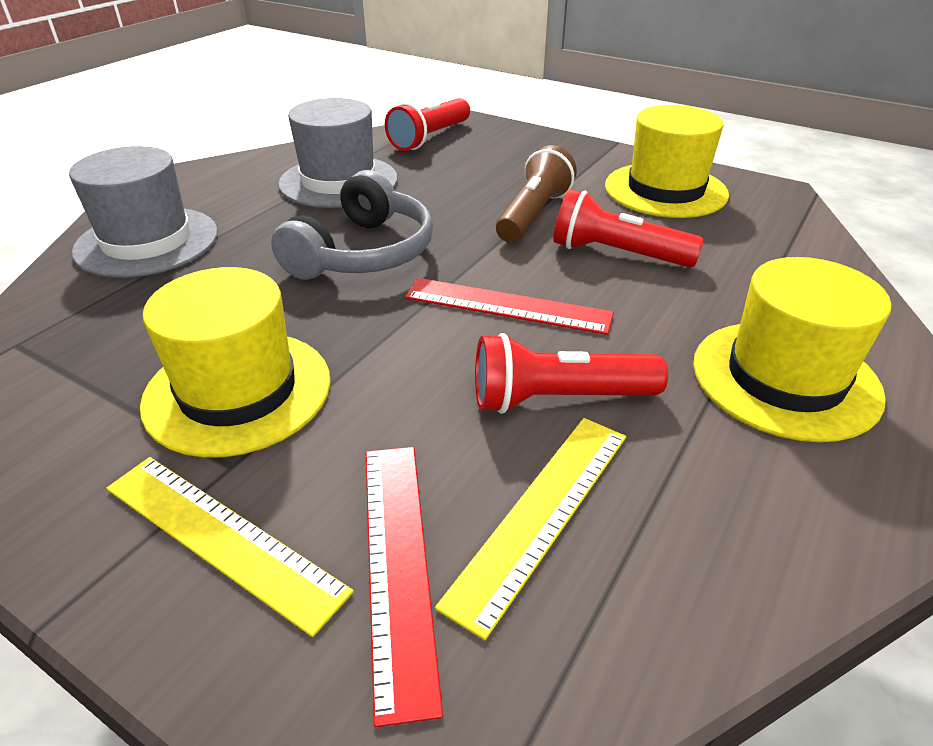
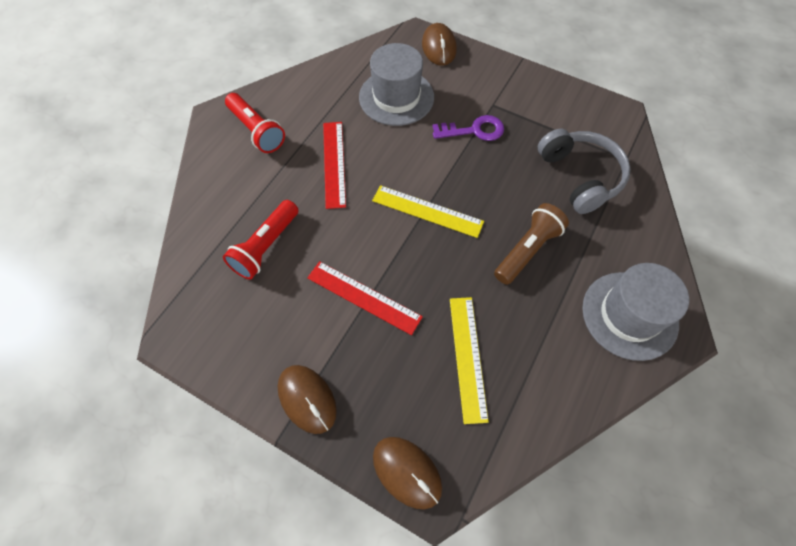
brown mouse: 0 -> 3
purple key: 0 -> 1
red flashlight: 3 -> 2
yellow hat: 3 -> 0

